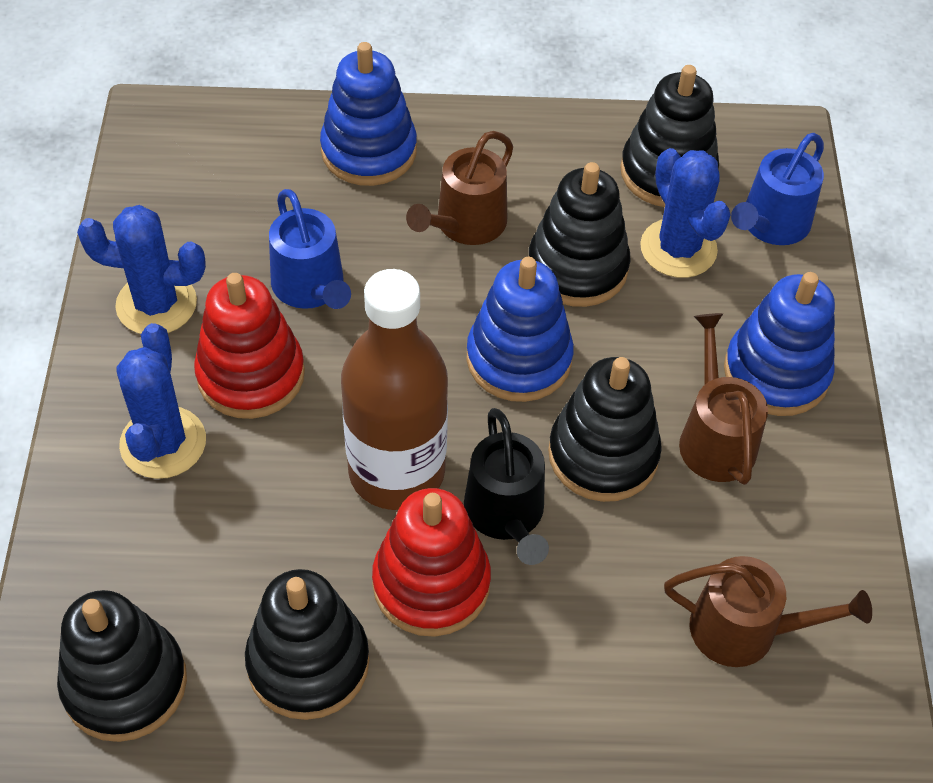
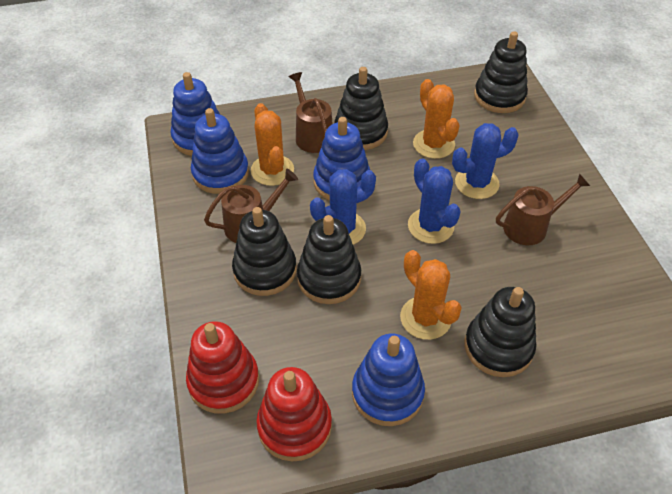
black watering can: 1 -> 0
blue stacking toy: 3 -> 4
blue watering can: 2 -> 0
brown bottle: 1 -> 0
orange cactus: 0 -> 3

